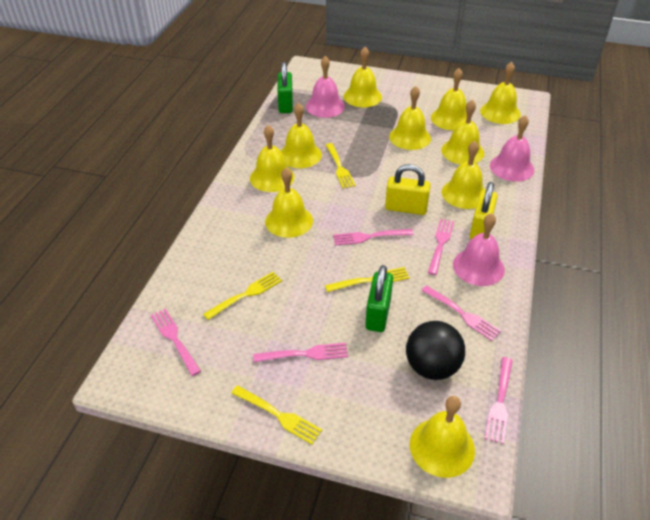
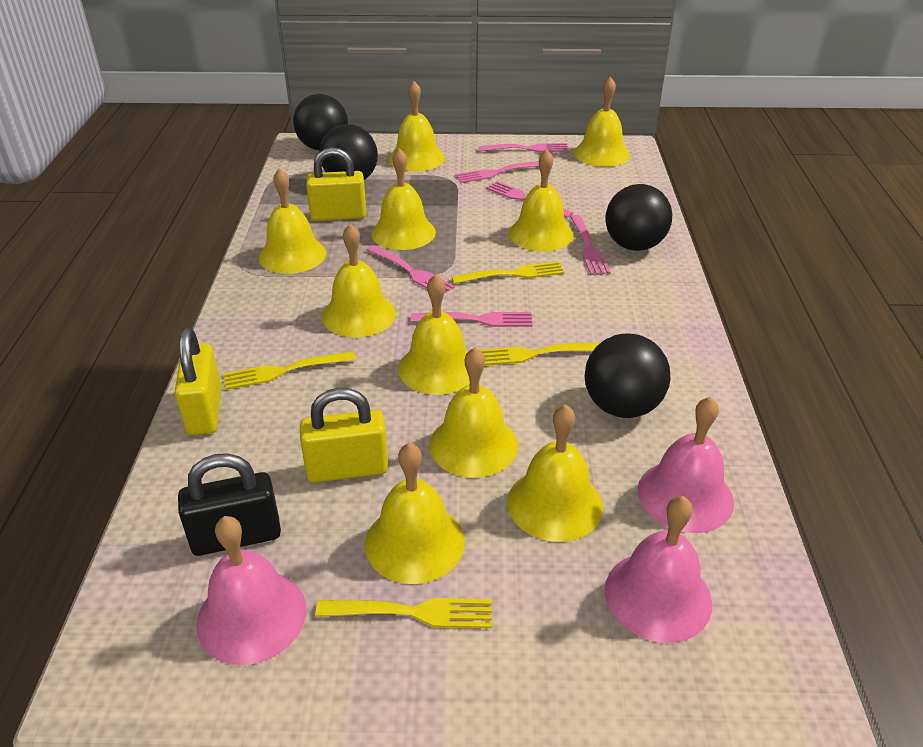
black ball: 1 -> 4
black padlock: 0 -> 1
green padlock: 2 -> 0
yellow padlock: 2 -> 3

